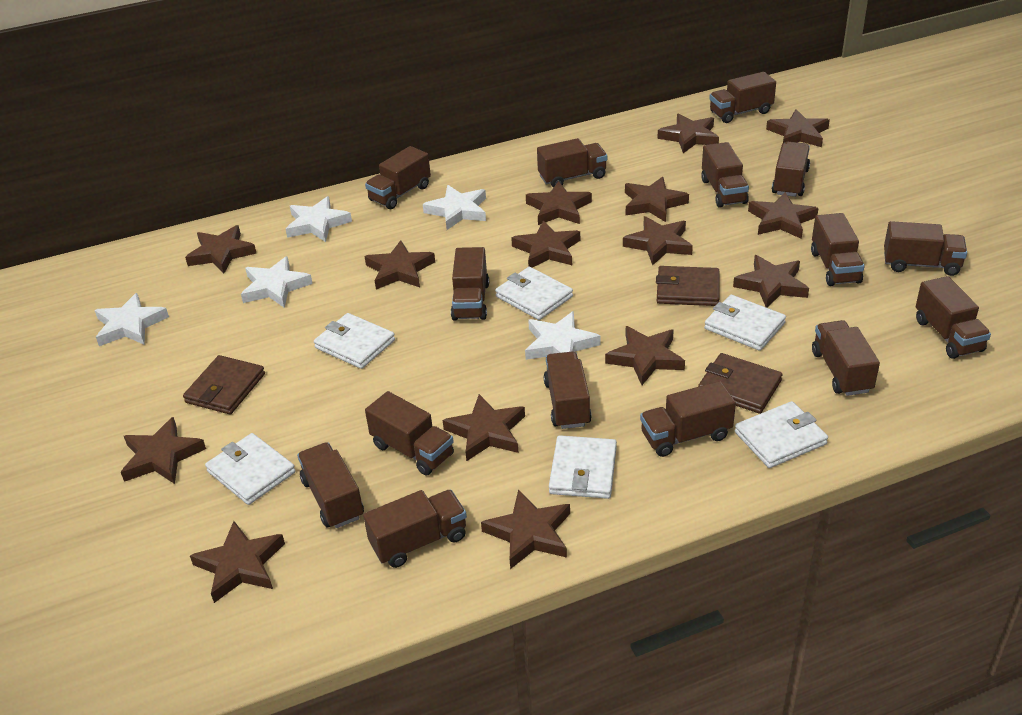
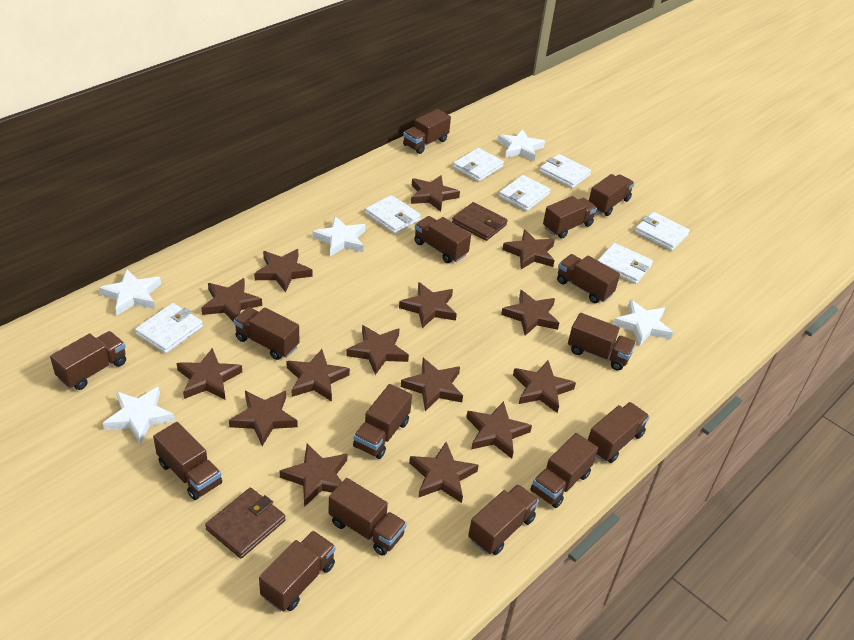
brown wallet: 3 -> 2
white wallet: 6 -> 7

